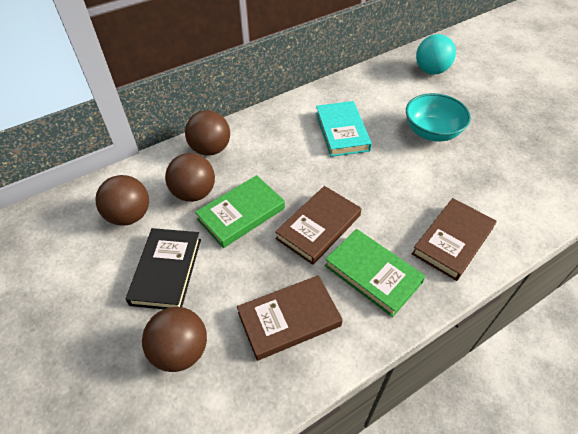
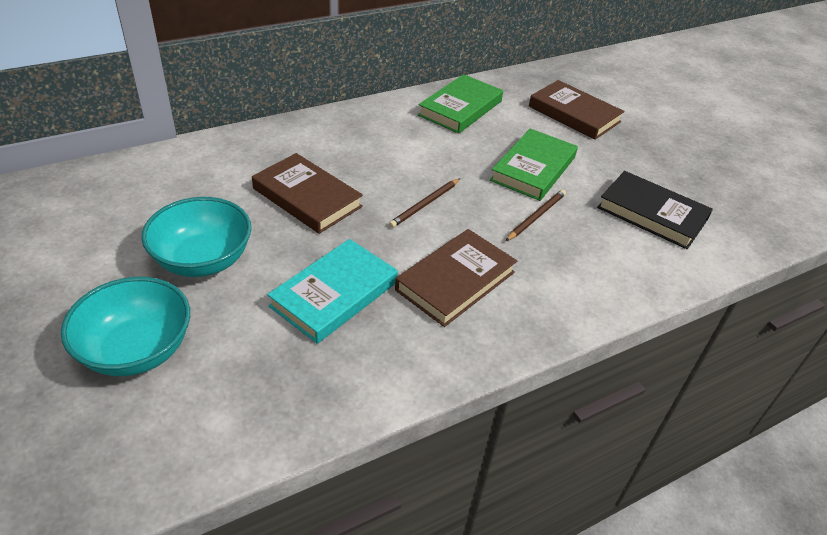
brown ball: 4 -> 0
brown pencil: 0 -> 2
turquoise ball: 1 -> 0
turquoise bowl: 1 -> 2

